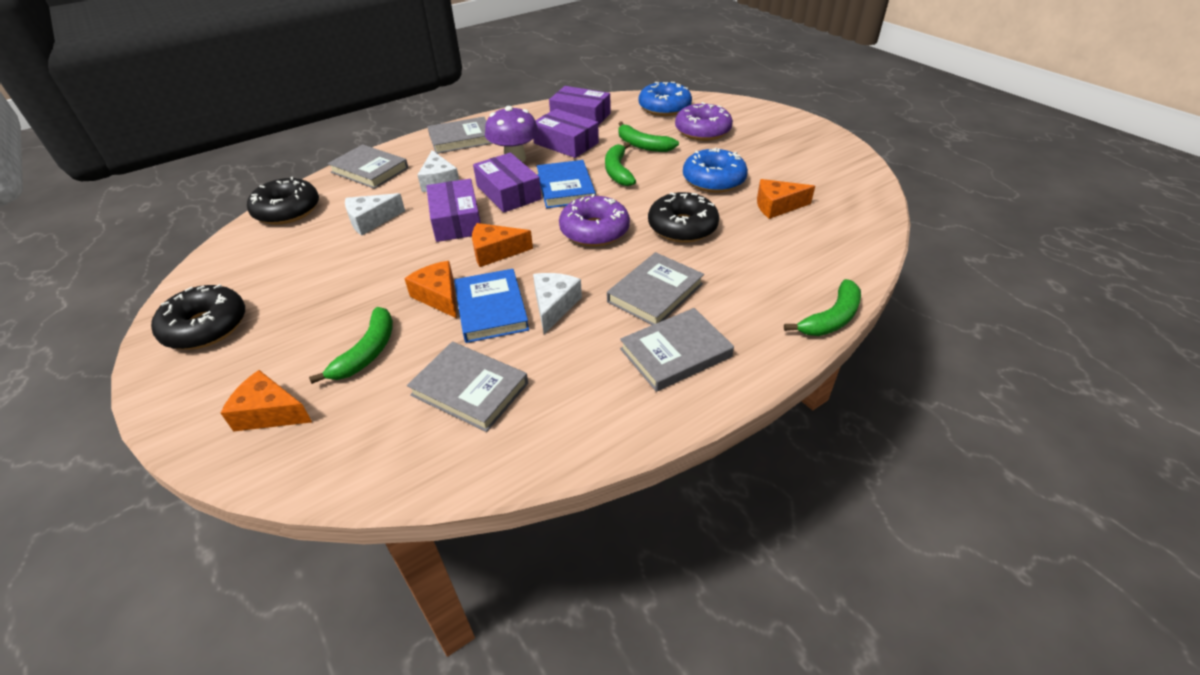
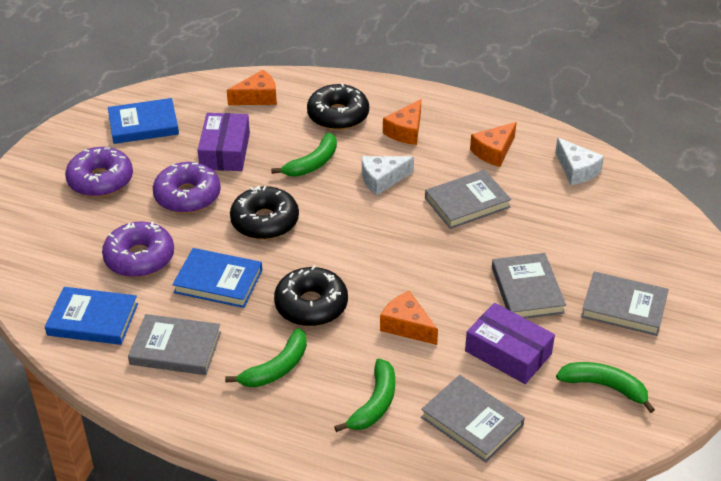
blue book: 2 -> 3
blue donut: 2 -> 0
purple box: 4 -> 2
purple donut: 2 -> 3
purple mushroom: 1 -> 0
white cheese: 3 -> 2

